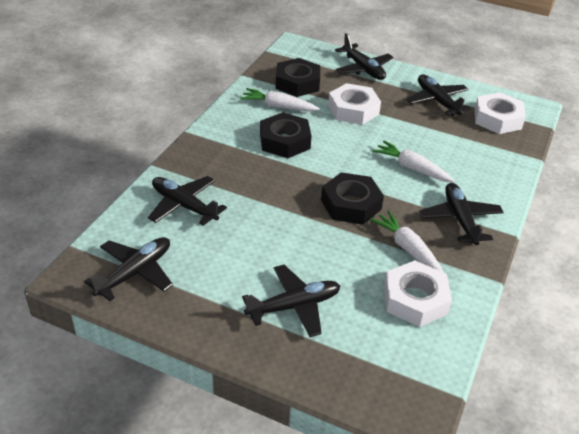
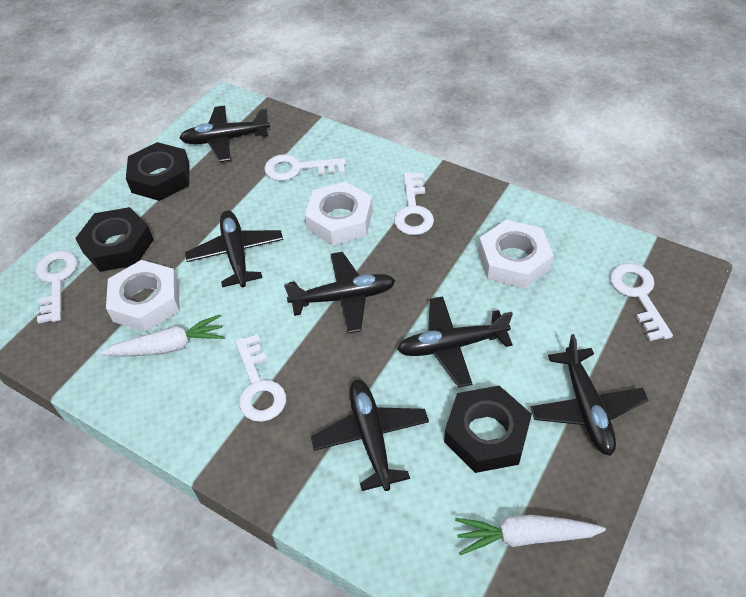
white carrot: 3 -> 2
white key: 0 -> 5

